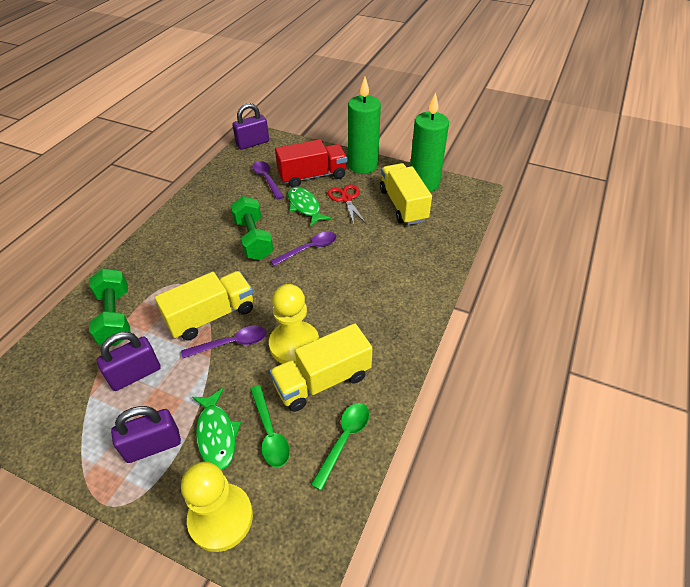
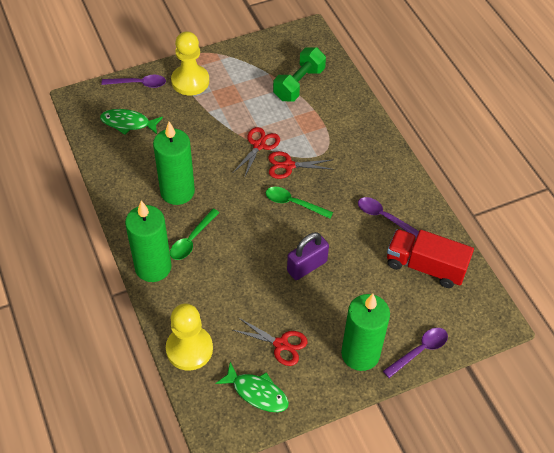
green candle: 2 -> 3
green dumbbell: 2 -> 1
purple padlock: 3 -> 1
red scissors: 1 -> 3
yellow truck: 3 -> 0

